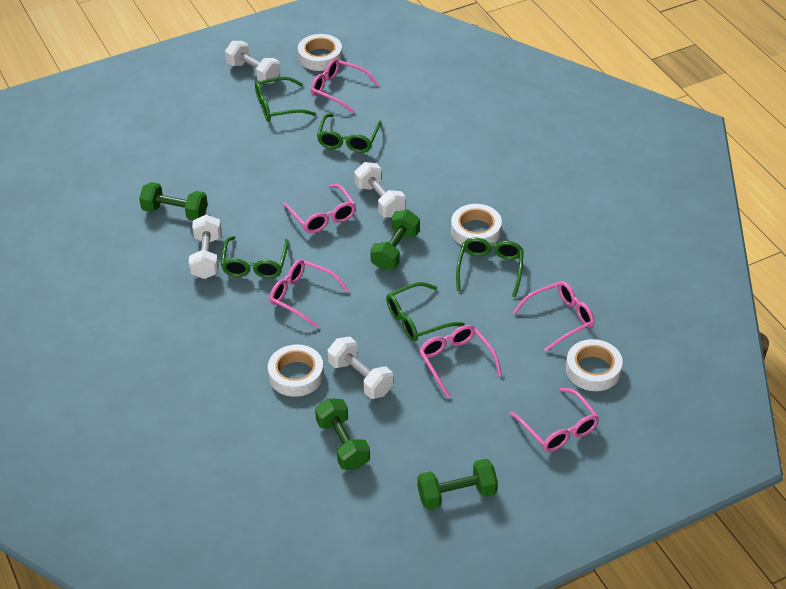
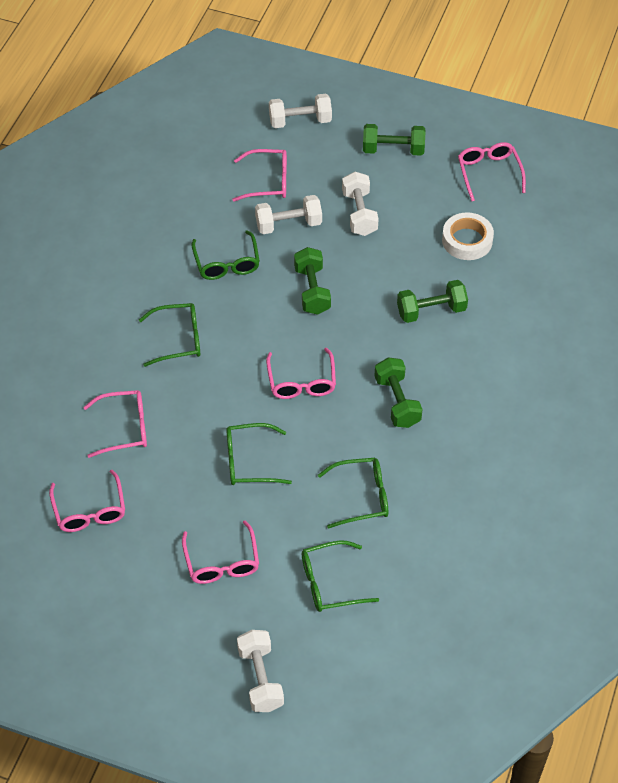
white tape: 4 -> 1

